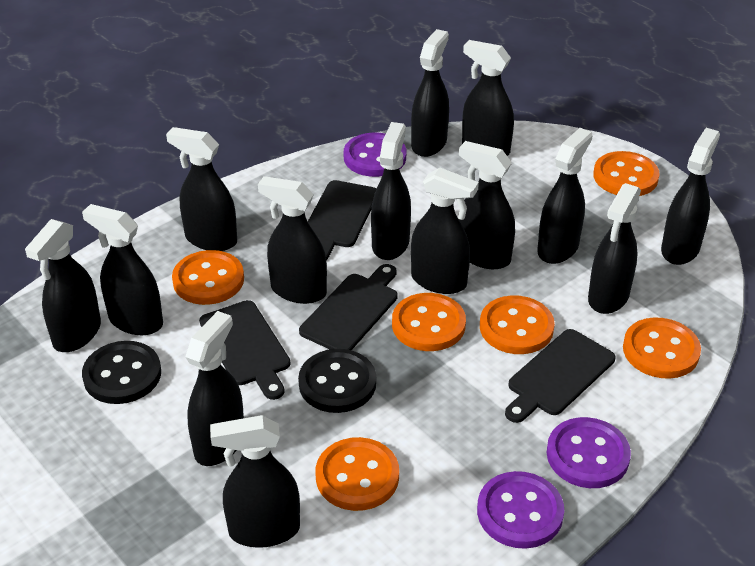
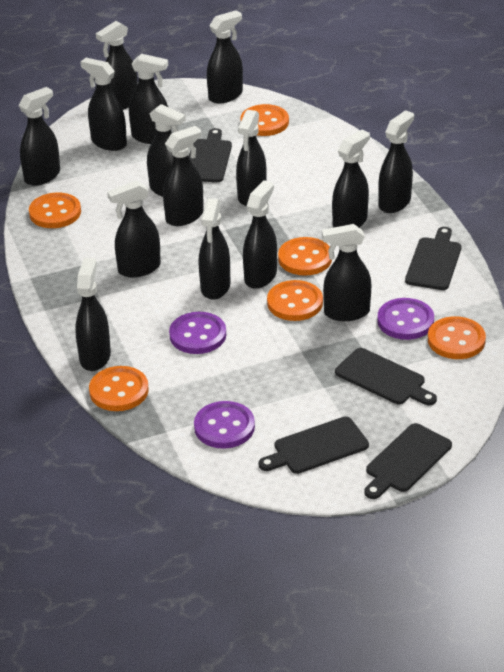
black button: 2 -> 0
black cutting board: 4 -> 5
black spray bottle: 14 -> 15

